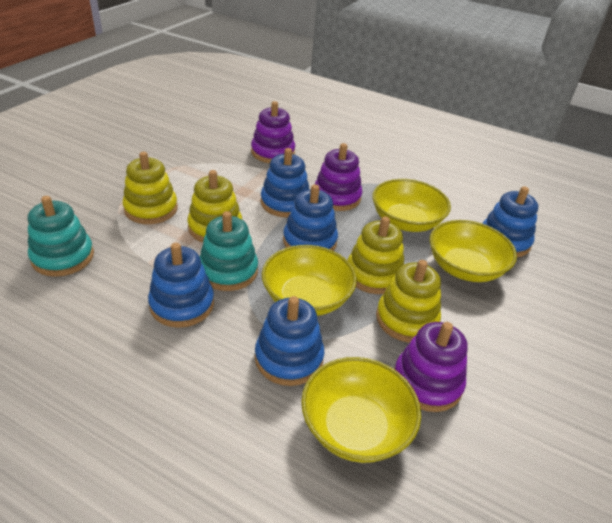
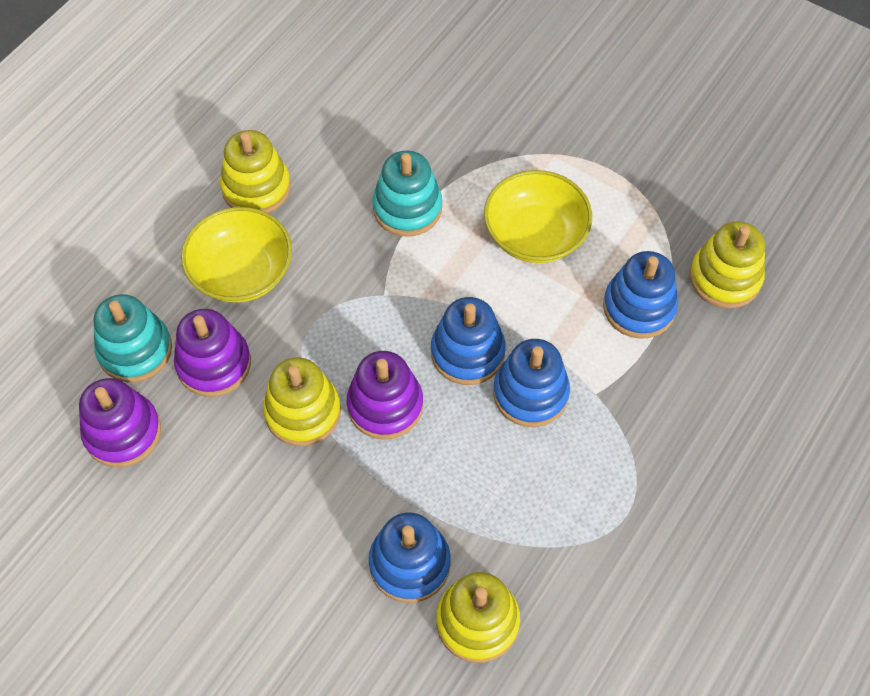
blue stacking toy: 5 -> 4
yellow bowl: 4 -> 2

